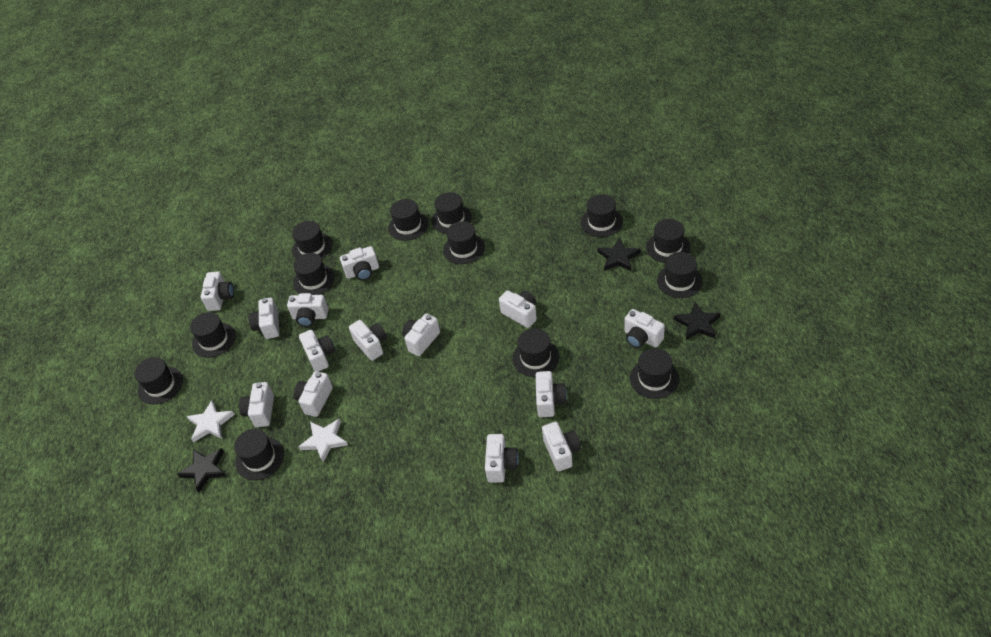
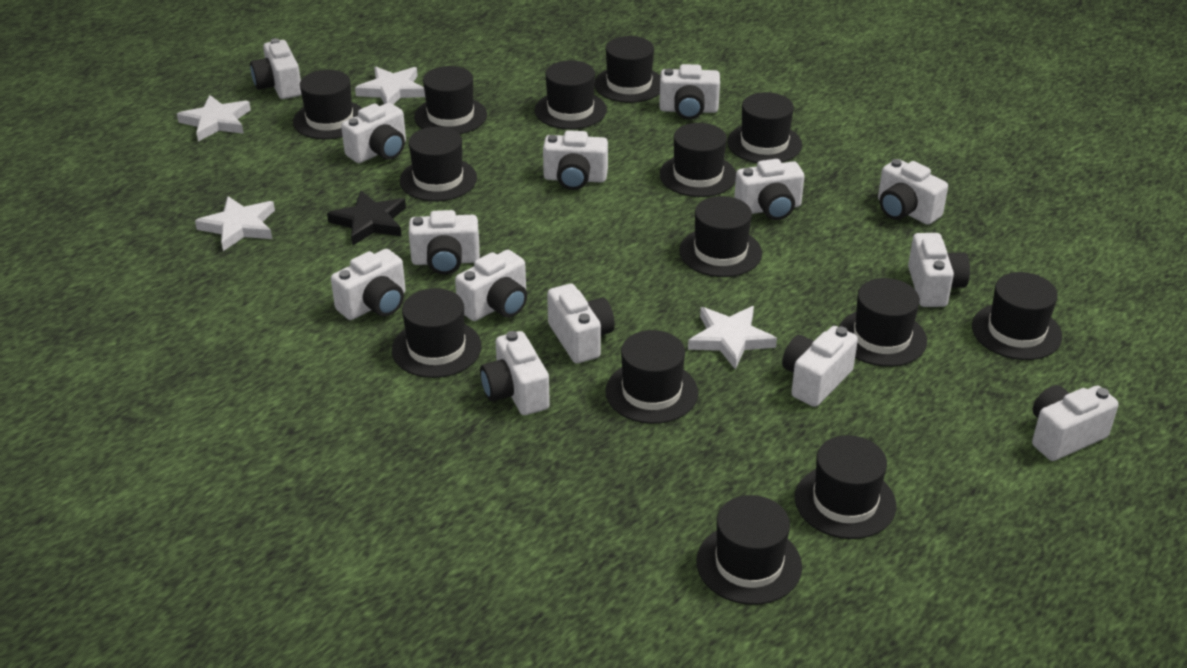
black hat: 13 -> 14
black star: 3 -> 1
white star: 2 -> 4

